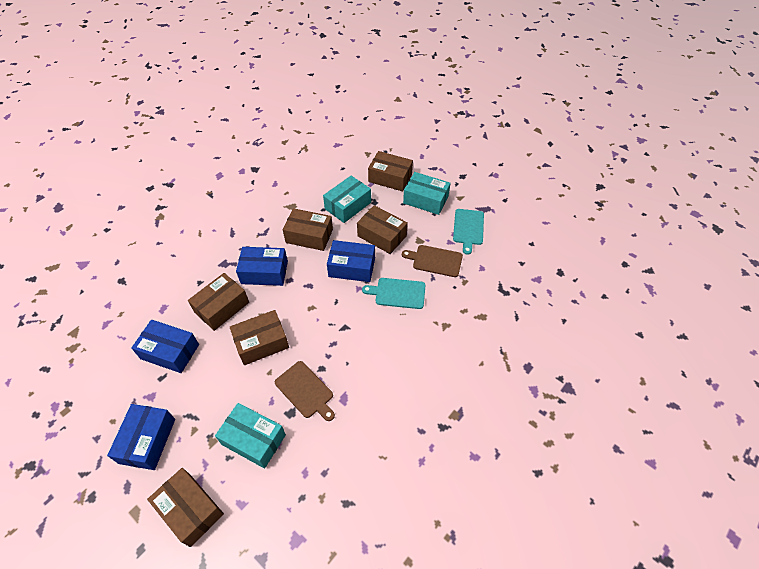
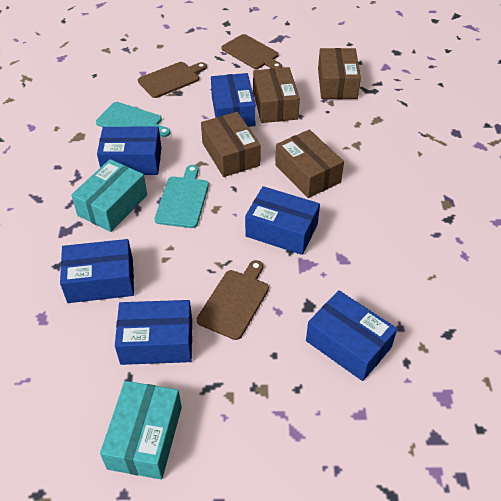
blue box: 4 -> 6
brown box: 6 -> 4
brown cutting board: 2 -> 3
turquoise box: 3 -> 2

